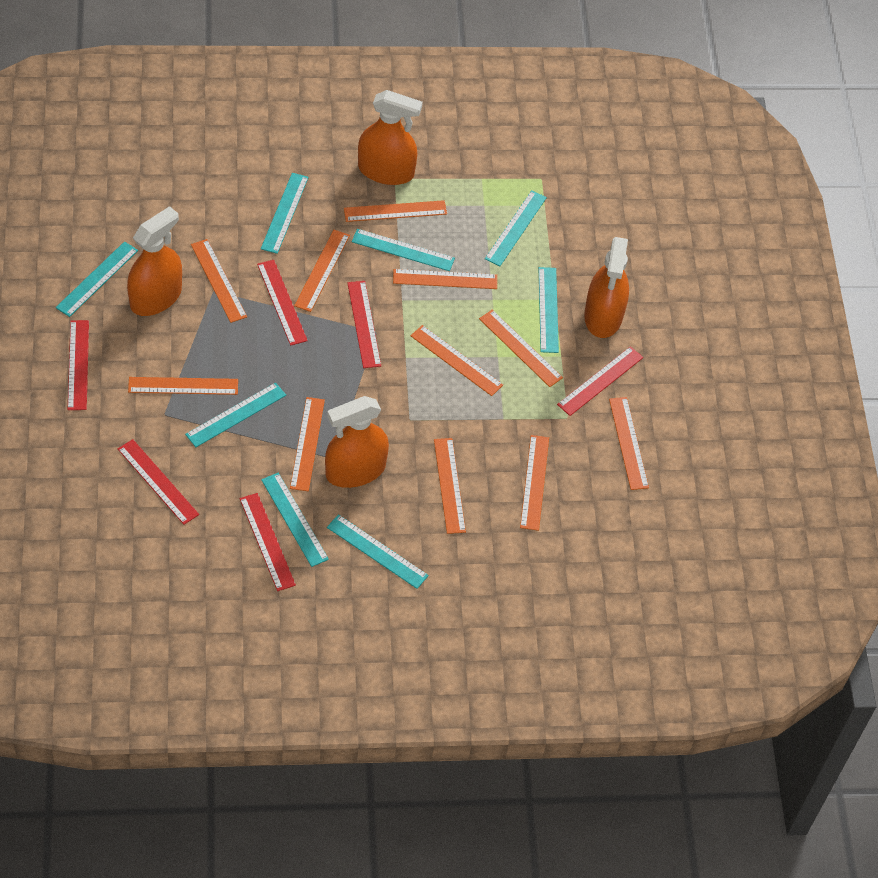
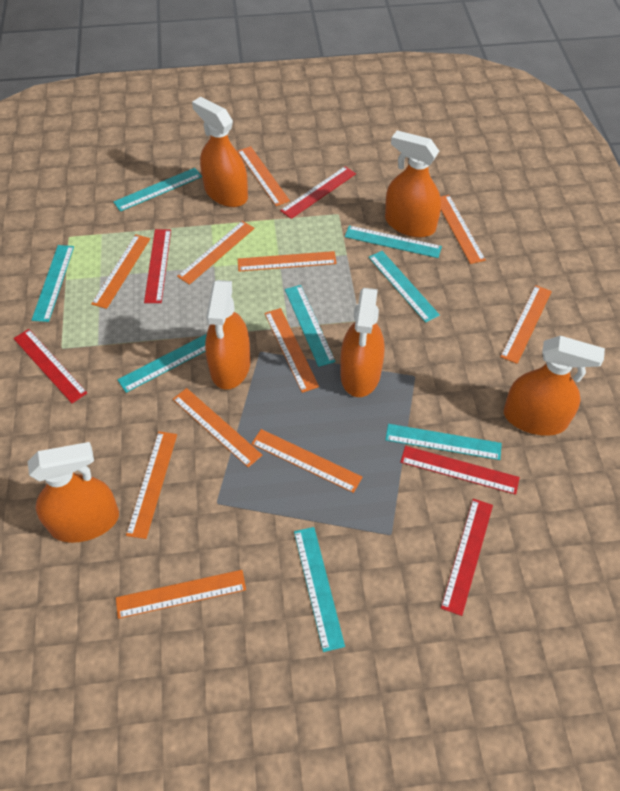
orange spray bottle: 4 -> 6
red ruler: 6 -> 5

